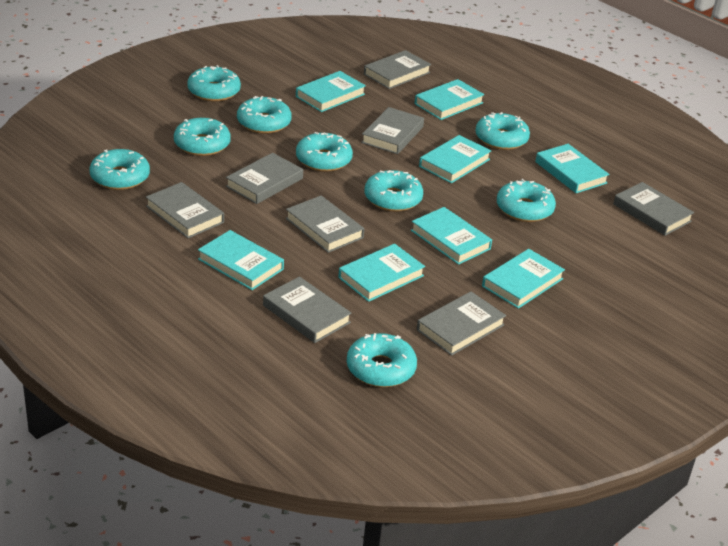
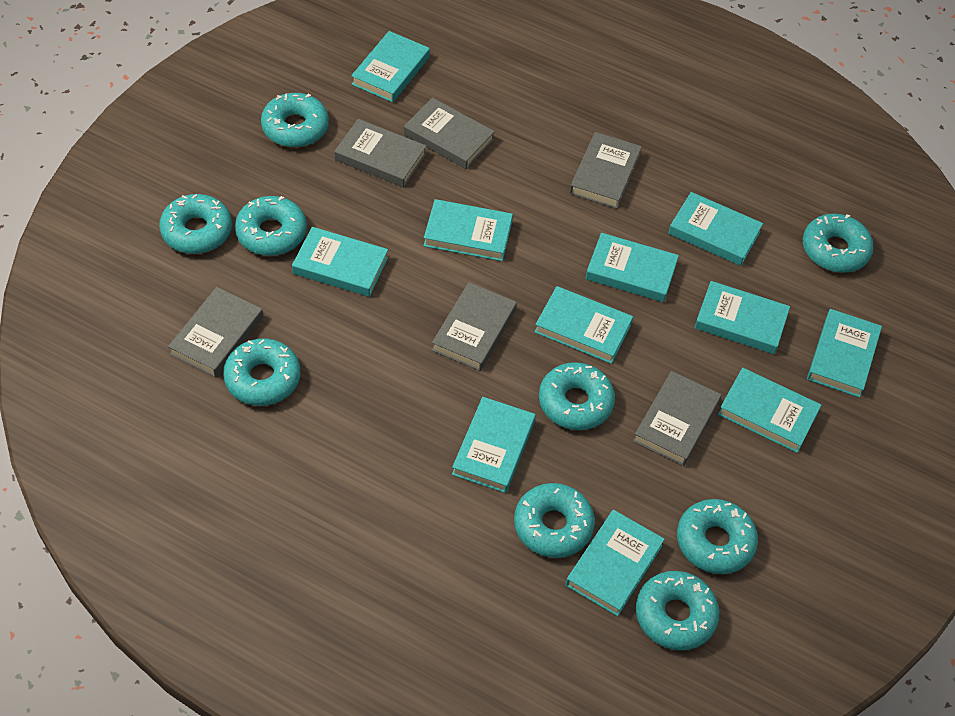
grey book: 8 -> 6
turquoise book: 8 -> 11

